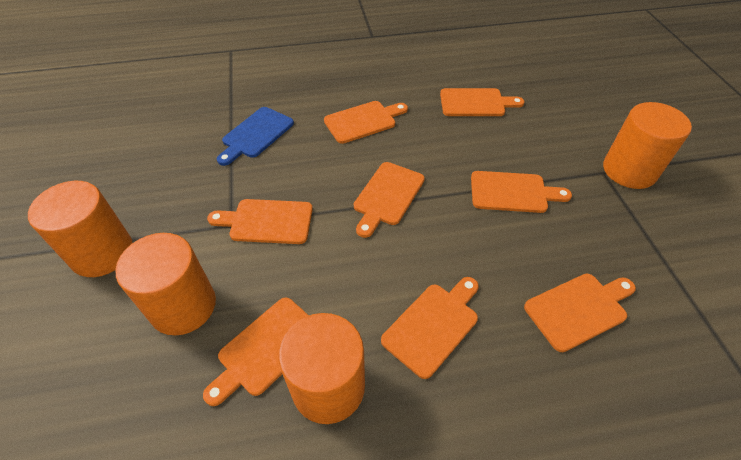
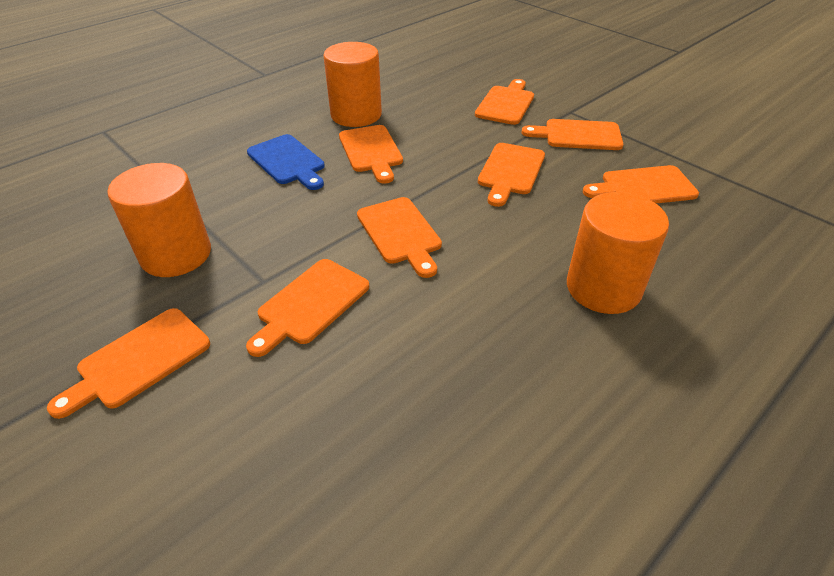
orange cylinder: 4 -> 3

